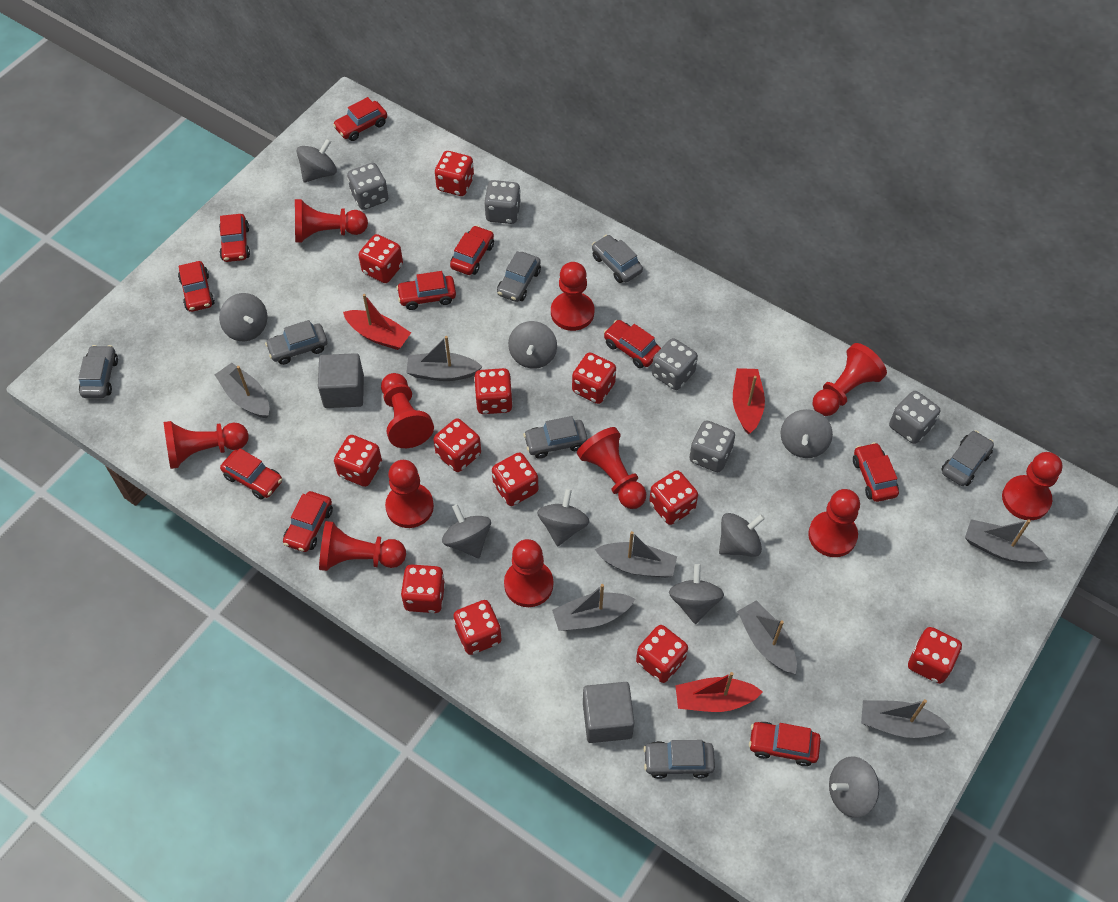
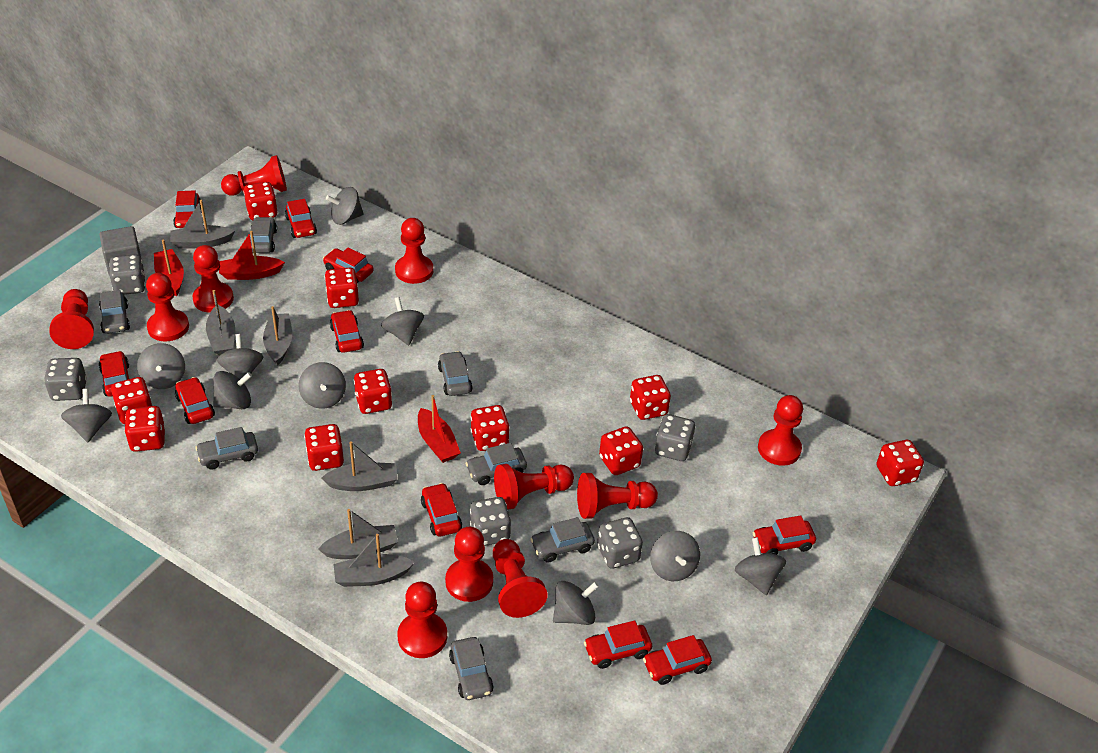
grey boat: 7 -> 6
grey cube: 2 -> 1
grey spinning top: 9 -> 10
red dice: 12 -> 10

